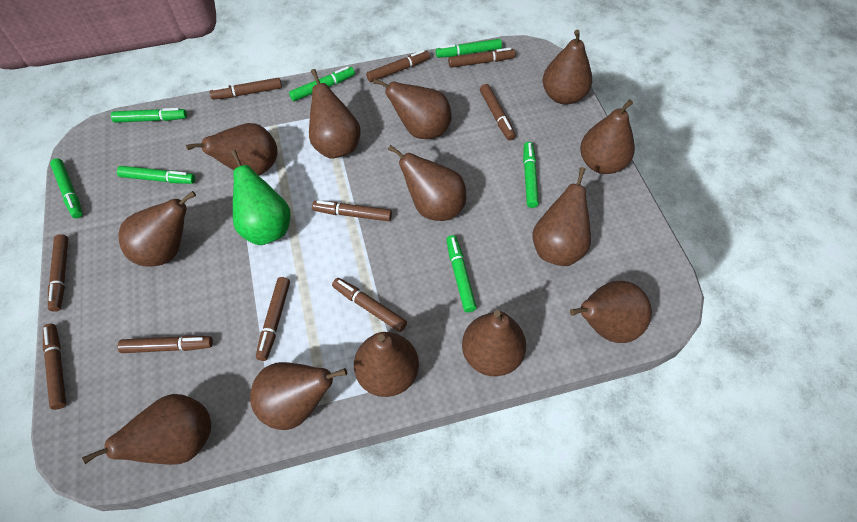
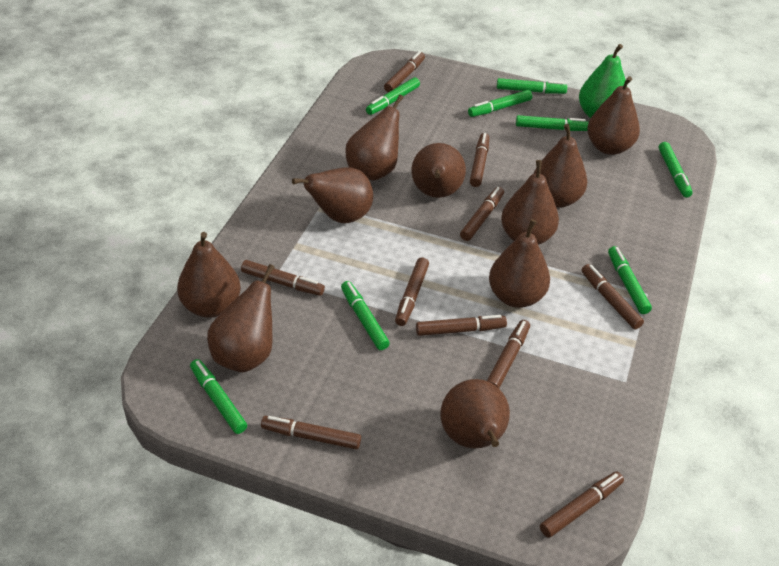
brown pear: 13 -> 10
green marker: 7 -> 8

